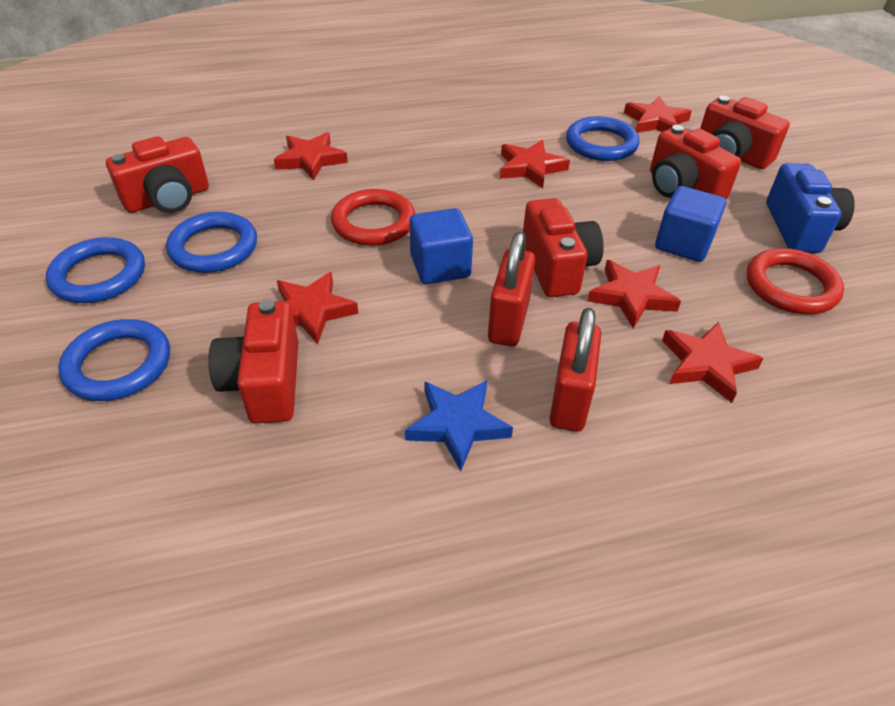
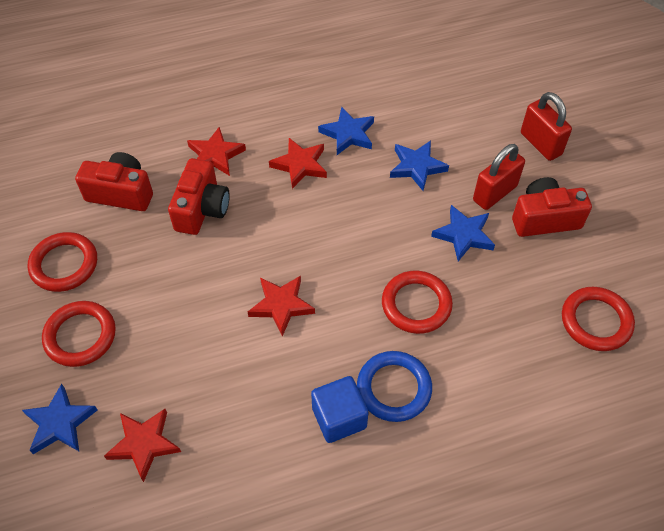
blue camera: 1 -> 0
blue cube: 2 -> 1
blue ring: 4 -> 1
blue star: 1 -> 4
red camera: 5 -> 3
red ring: 2 -> 4
red star: 6 -> 4

